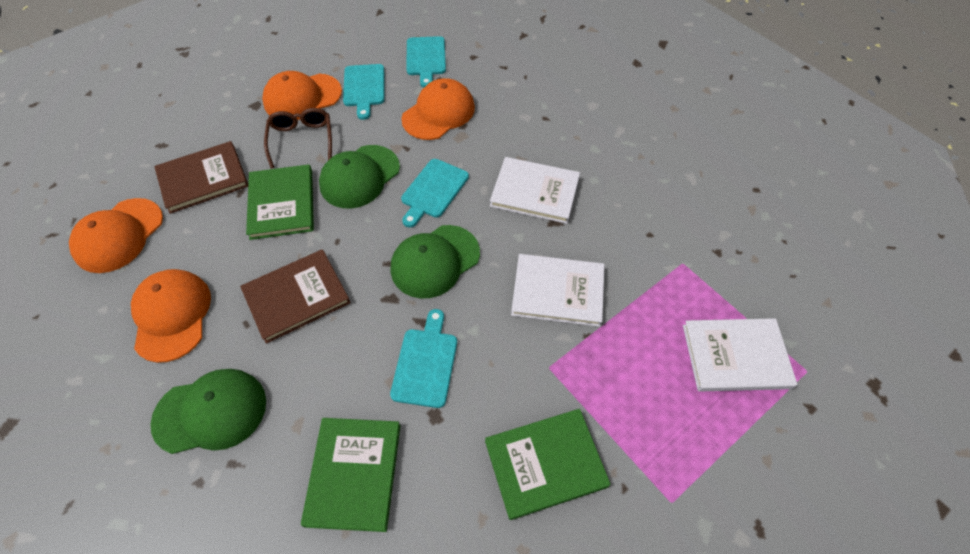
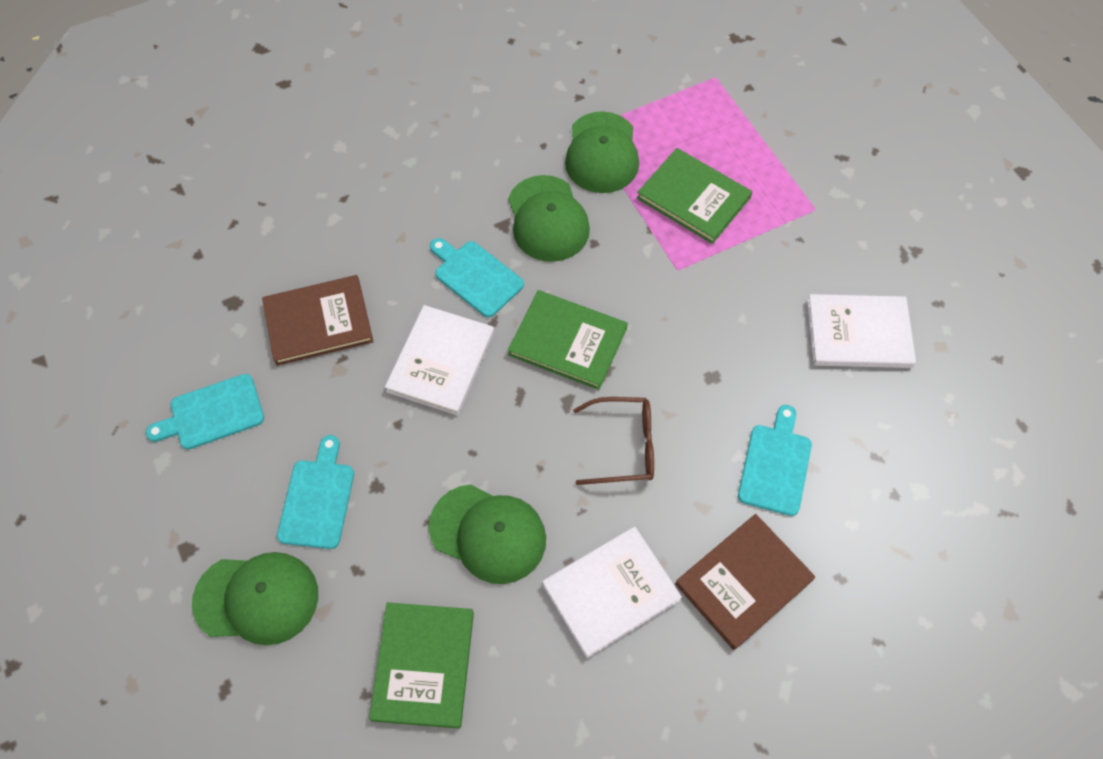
green cap: 3 -> 4
orange cap: 4 -> 0

